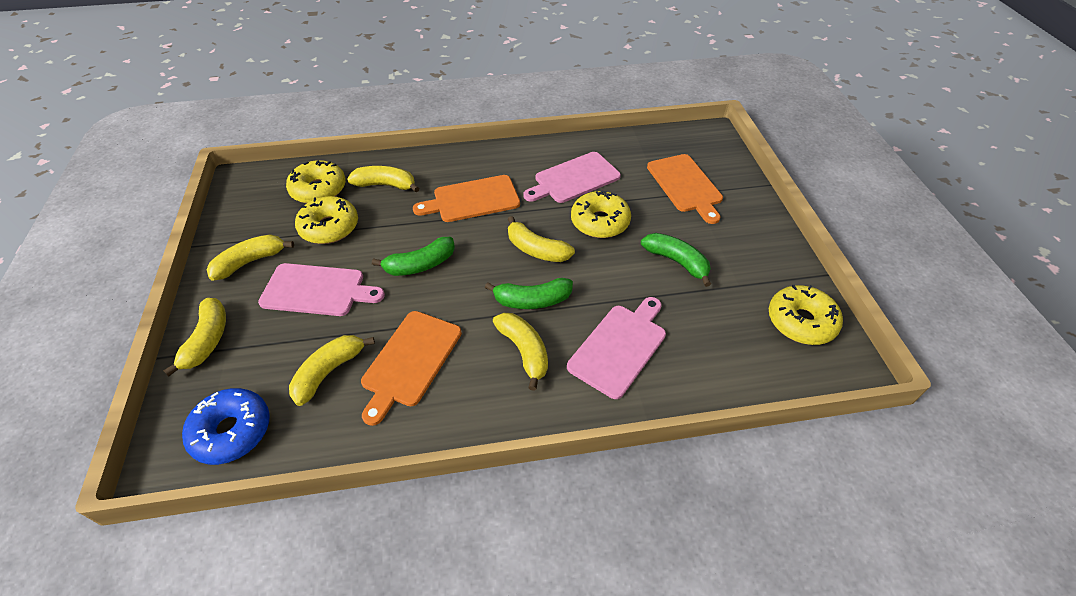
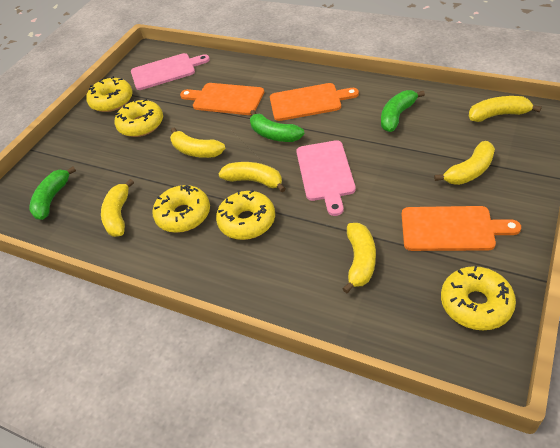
blue donut: 1 -> 0
pink cutting board: 3 -> 2
yellow donut: 4 -> 5

